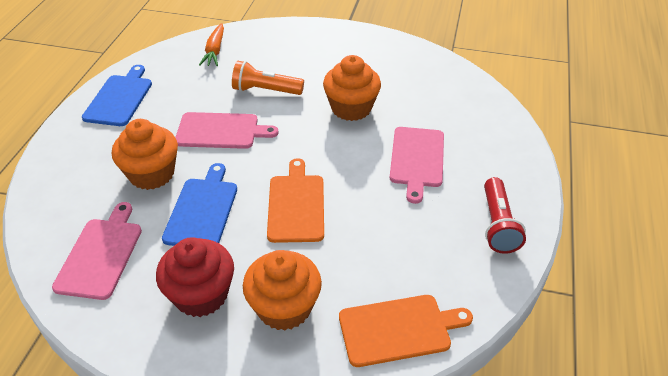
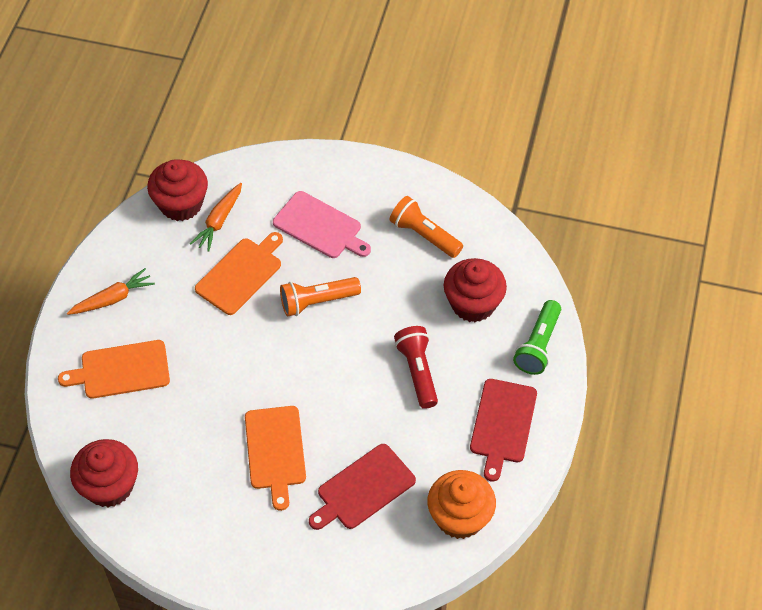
blue cutting board: 2 -> 0
green flashlight: 0 -> 1
orange carrot: 1 -> 2
orange cupcake: 3 -> 1
orange cutting board: 2 -> 3
orange flashlight: 1 -> 2
pink cutting board: 3 -> 1
red cupcake: 1 -> 3
red cutting board: 0 -> 2

